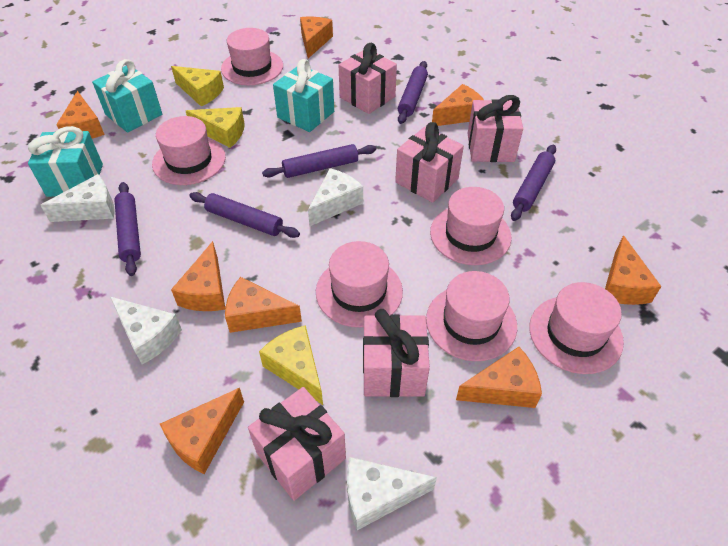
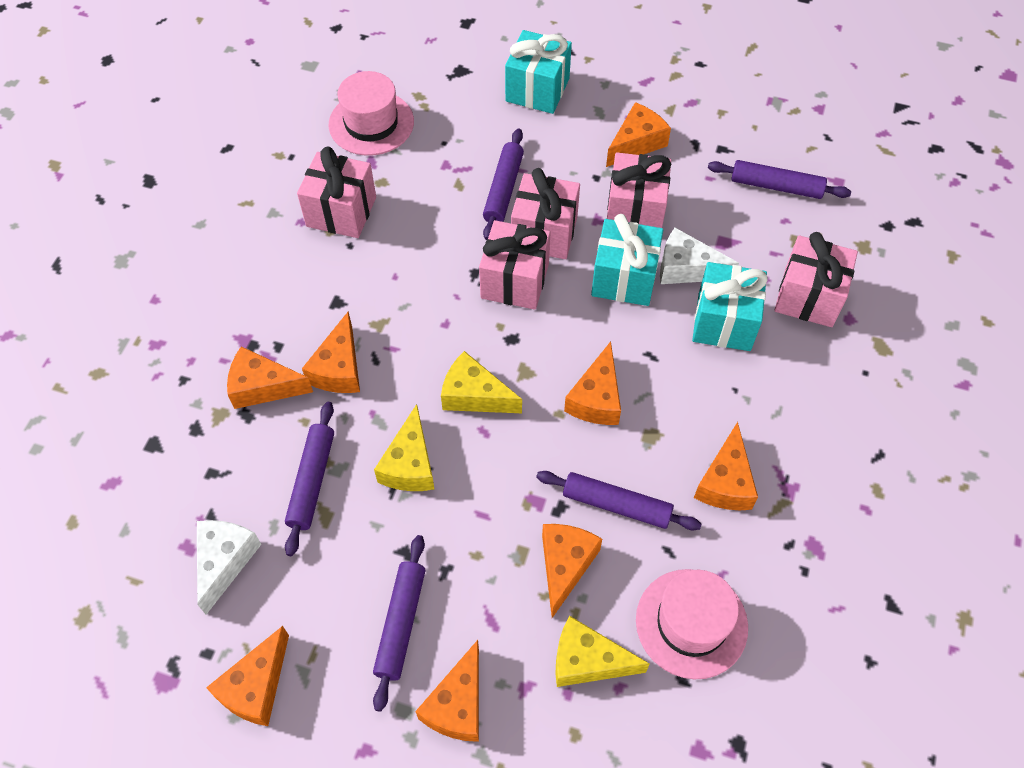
pink hat: 6 -> 2
white cheese: 4 -> 2

